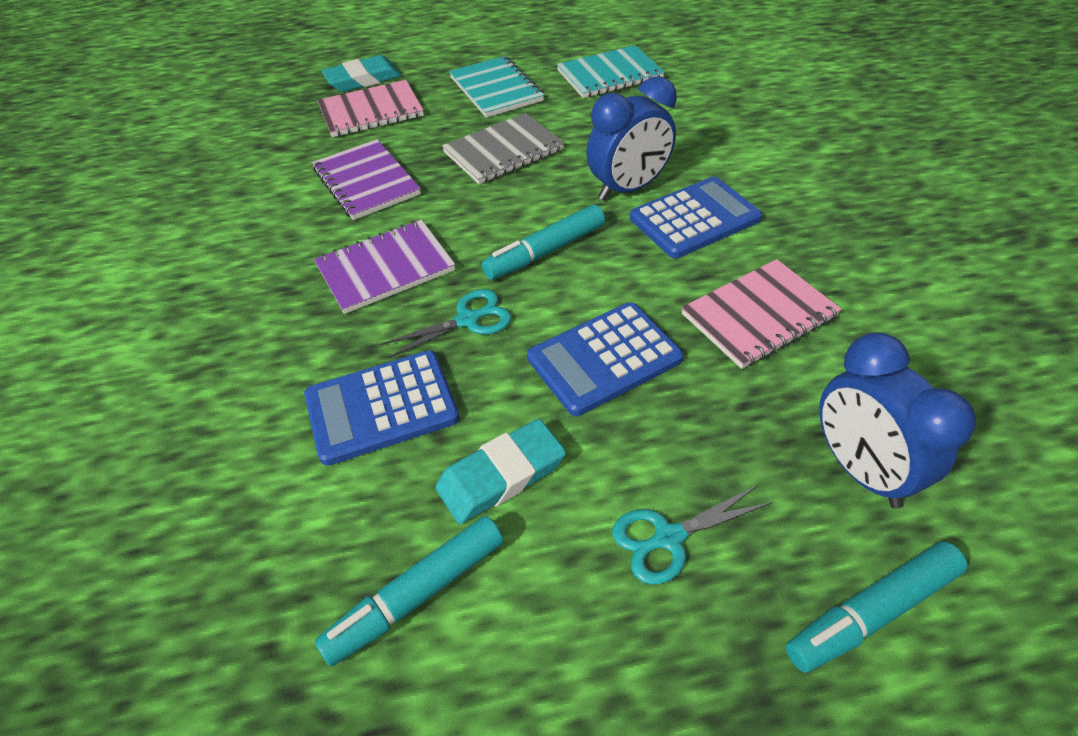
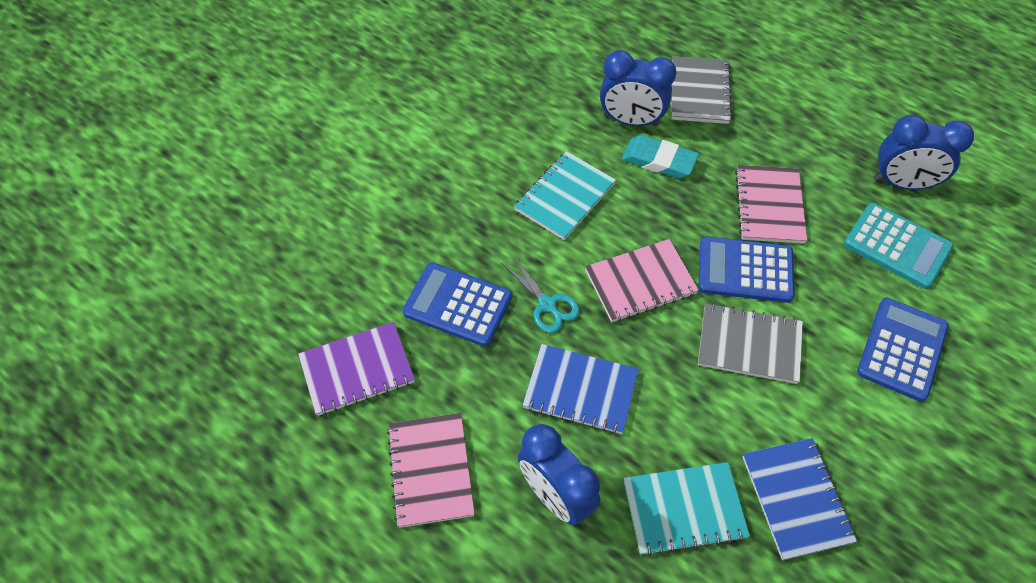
blue clock: 2 -> 3
blue notebook: 0 -> 2
grey notebook: 1 -> 2
pink notebook: 2 -> 3
purple notebook: 2 -> 1
turquoise calculator: 0 -> 1
turquoise eraser: 2 -> 1
turquoise marker: 3 -> 0
turquoise scissors: 2 -> 1

